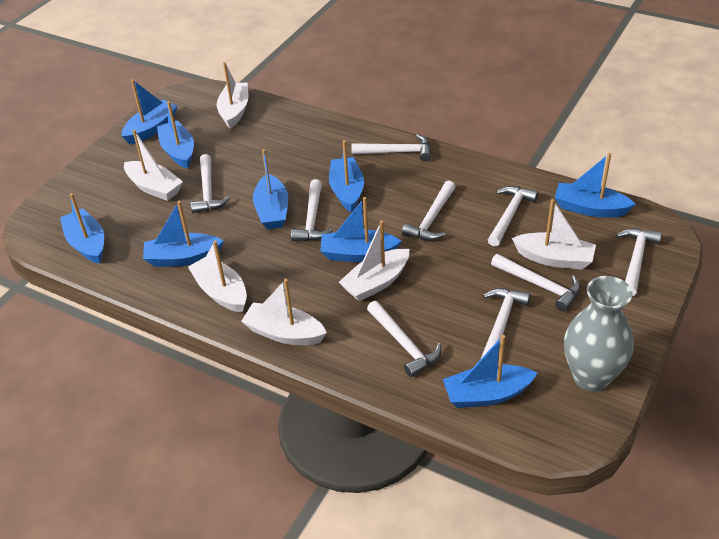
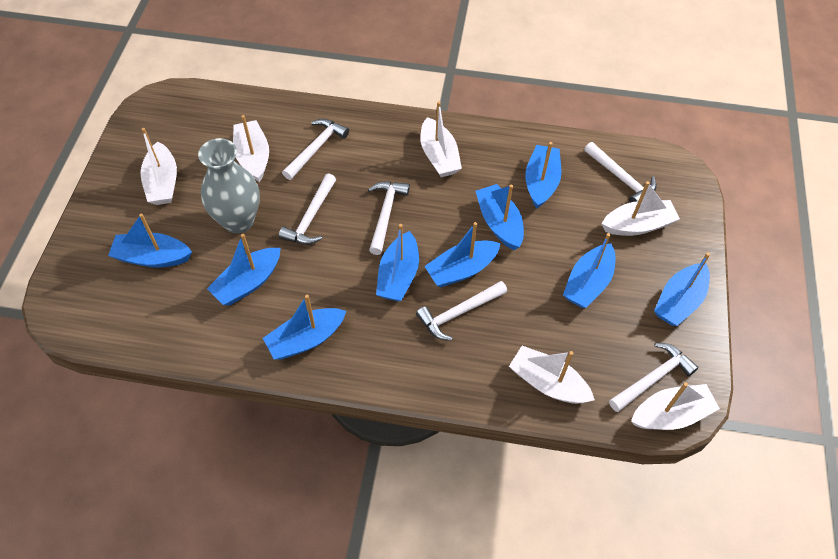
white hammer: 9 -> 6

